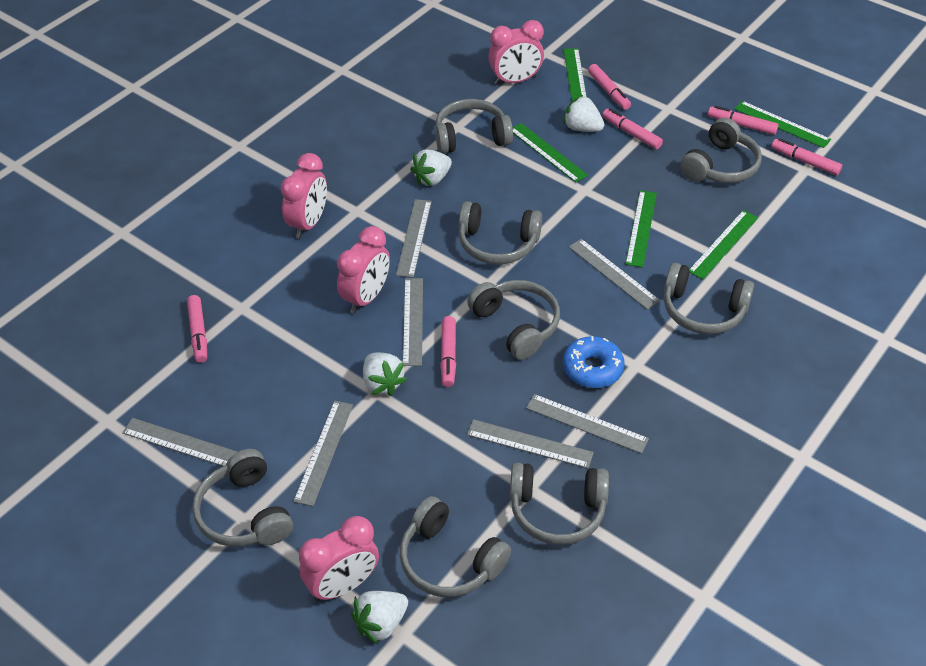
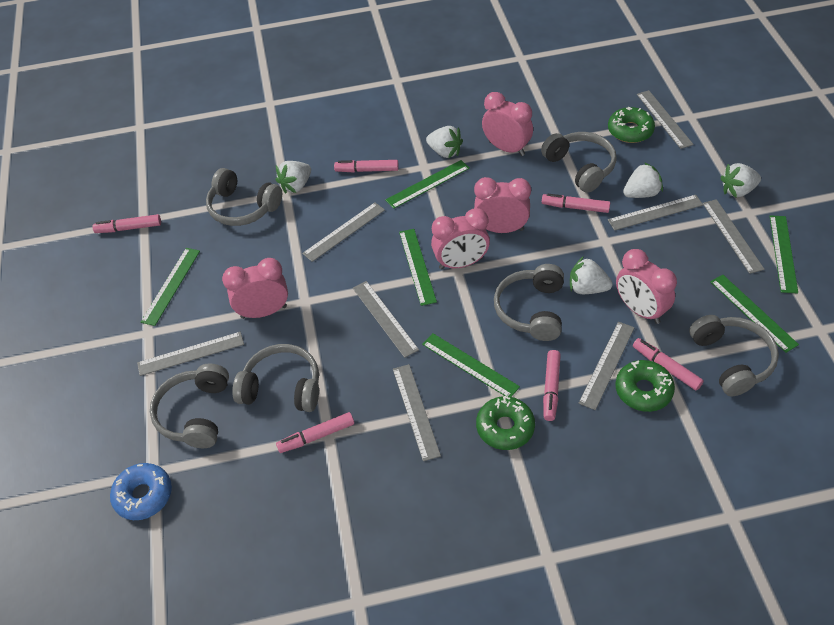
green donut: 0 -> 3
green ruler: 5 -> 6
grey headphones: 8 -> 6
grey ruler: 7 -> 8
pink clock: 4 -> 5
white strawberry: 4 -> 5

